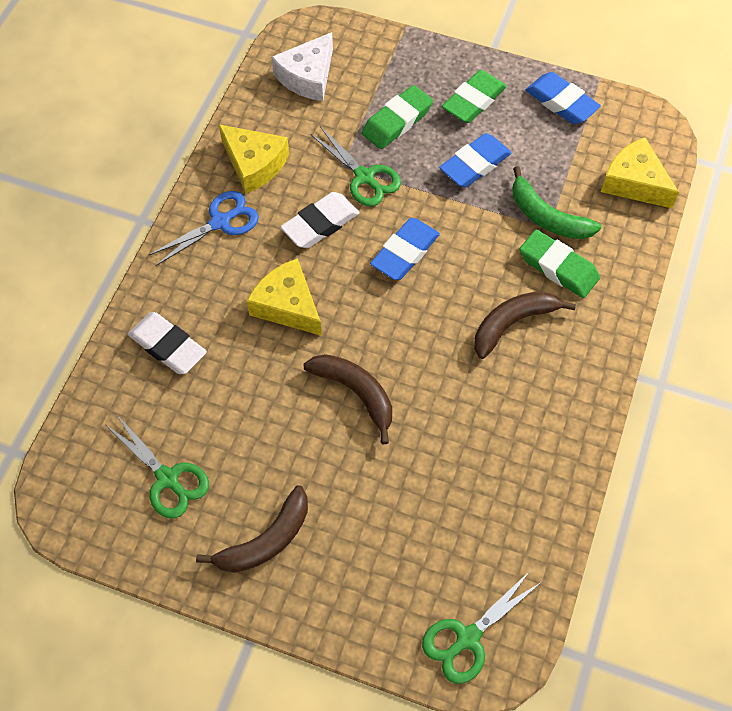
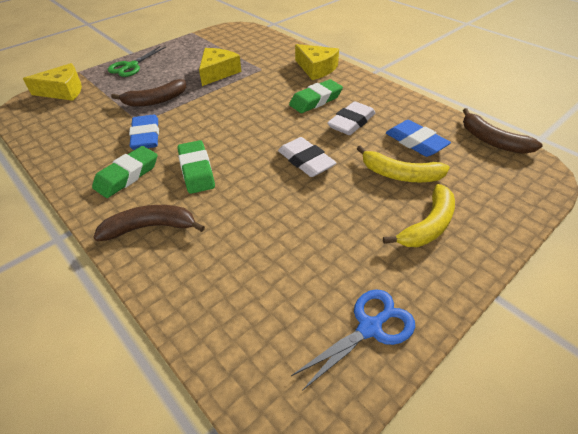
blue eraser: 3 -> 2
green banana: 1 -> 0
green scissors: 3 -> 1
white cheese: 1 -> 0
yellow banana: 0 -> 2

